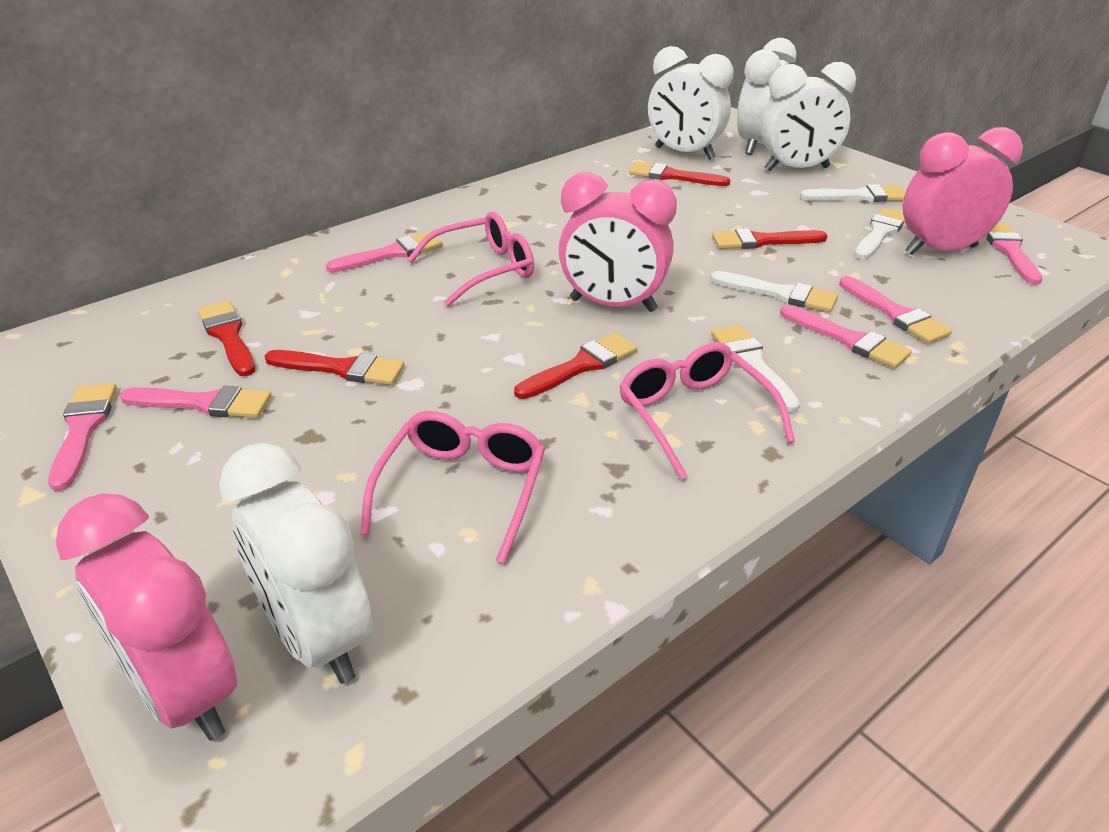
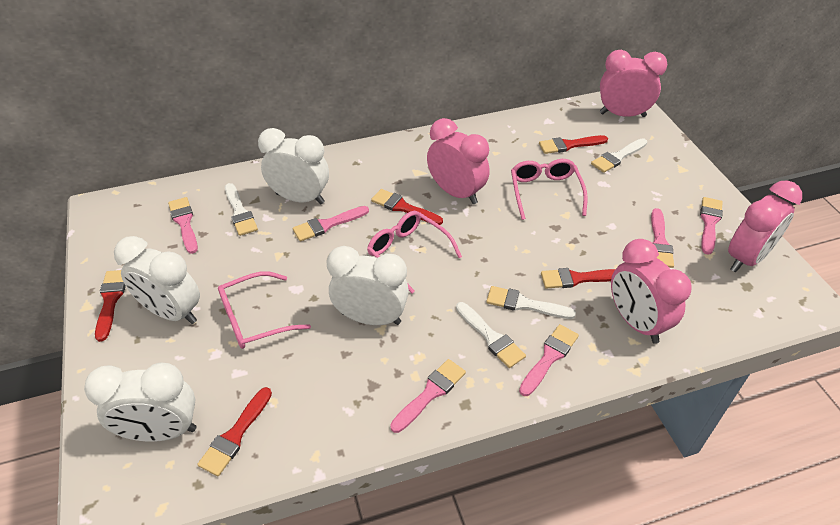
pink clock: 3 -> 4

